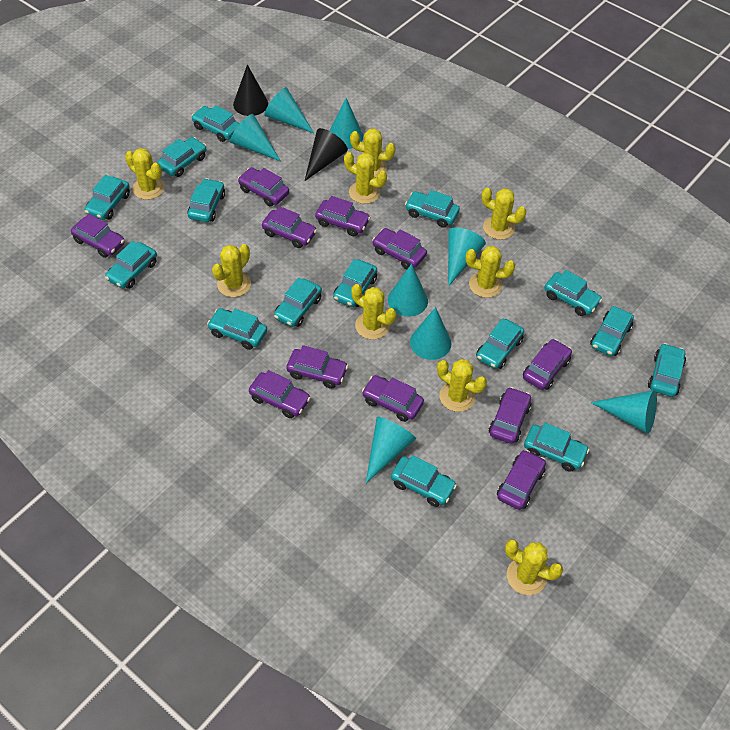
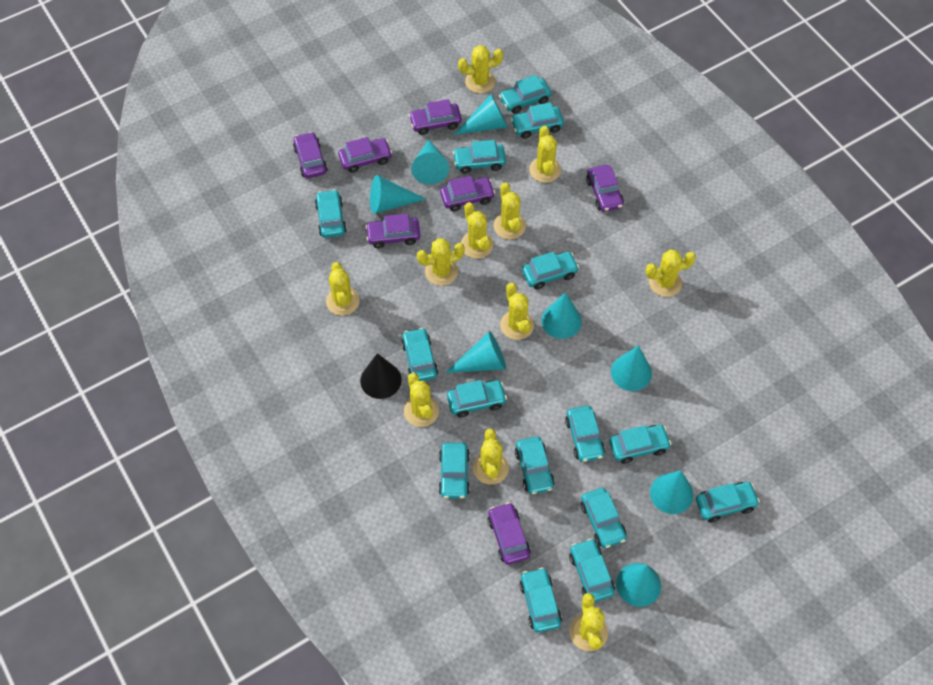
black cone: 2 -> 1
purple car: 11 -> 7
yellow cactus: 9 -> 11

